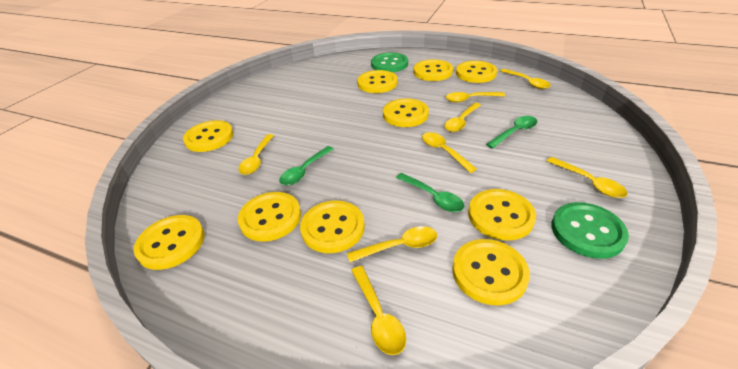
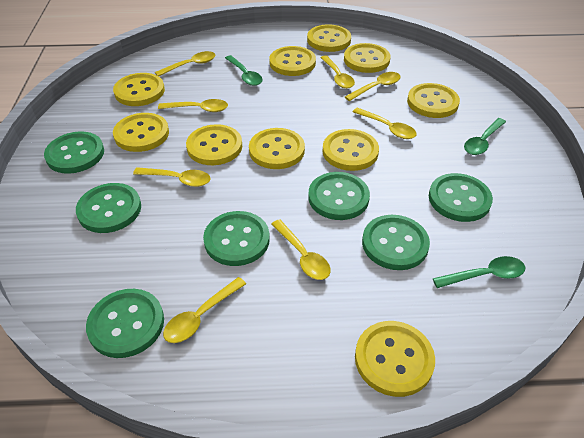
green button: 2 -> 7

